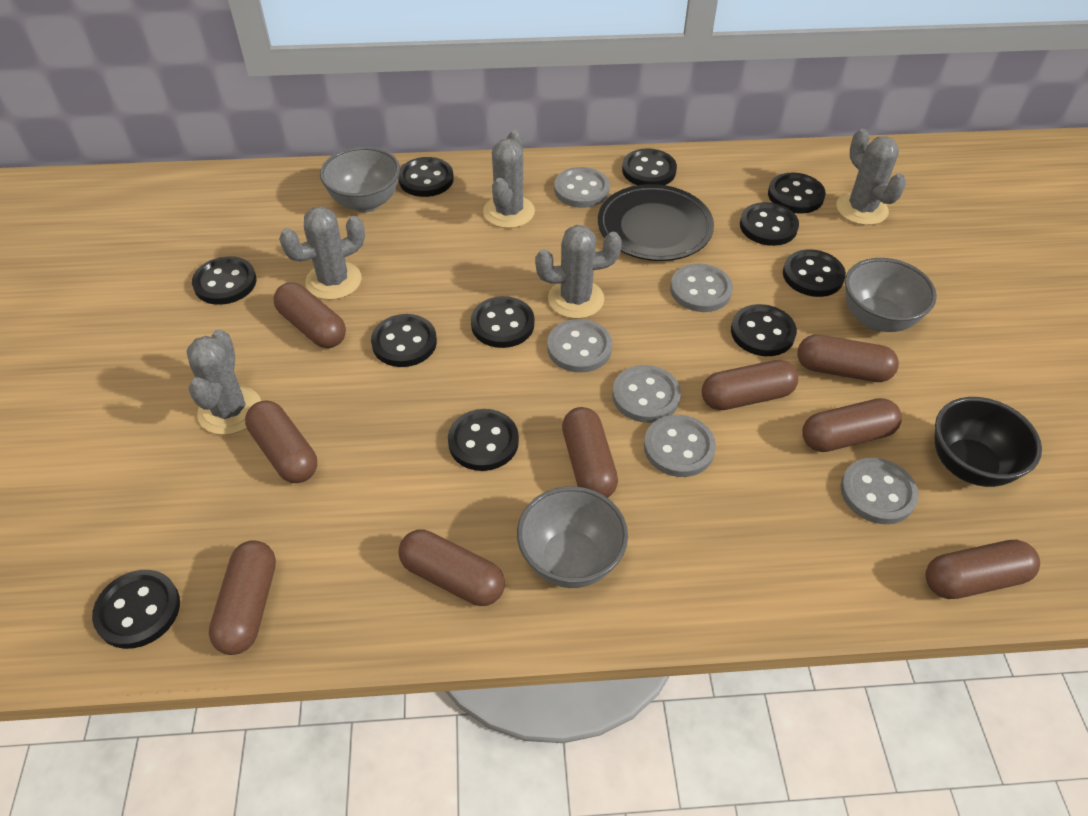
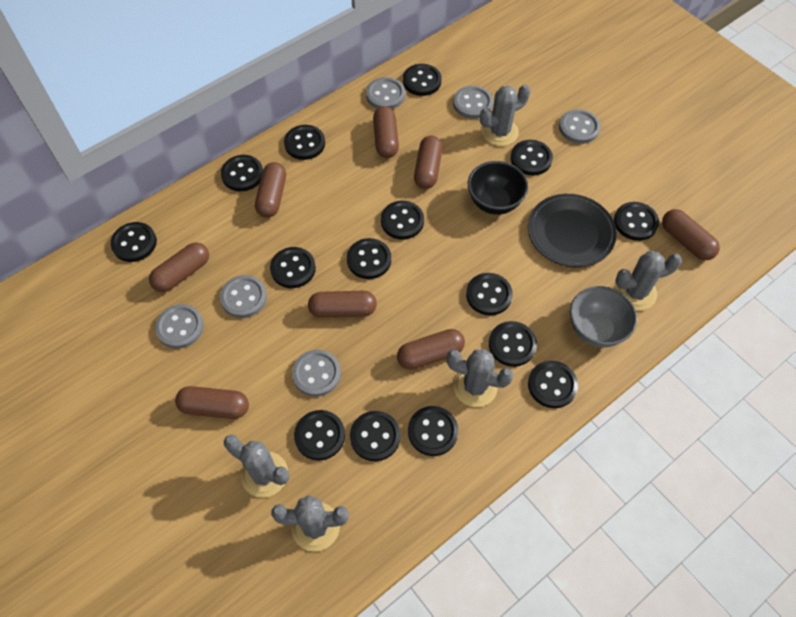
black button: 11 -> 15
brown capsule: 9 -> 8
grey bowl: 3 -> 1

